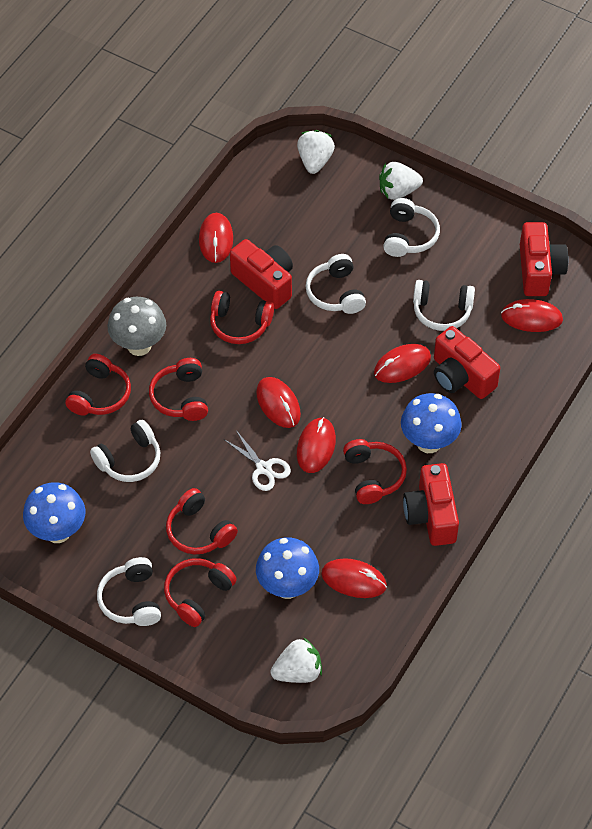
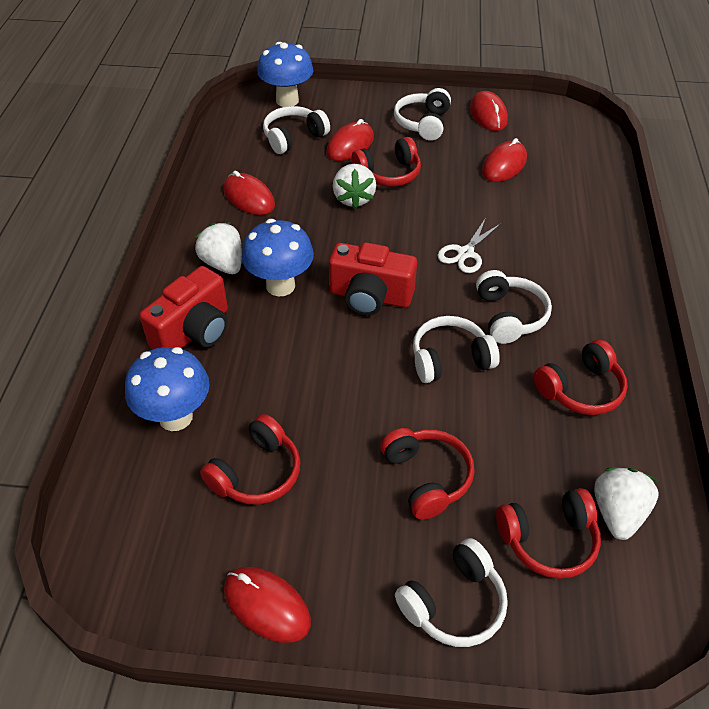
grey mushroom: 1 -> 0
red camera: 4 -> 2
red headphones: 6 -> 5
red mouse: 6 -> 5

